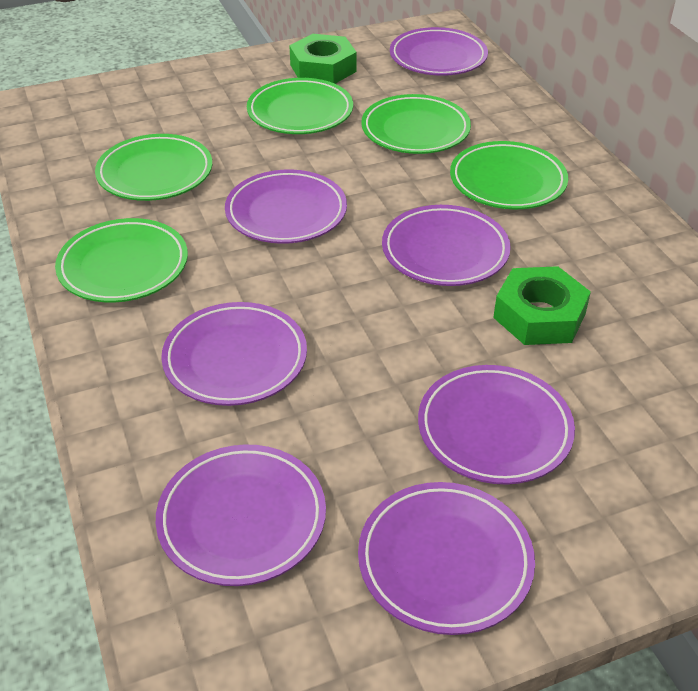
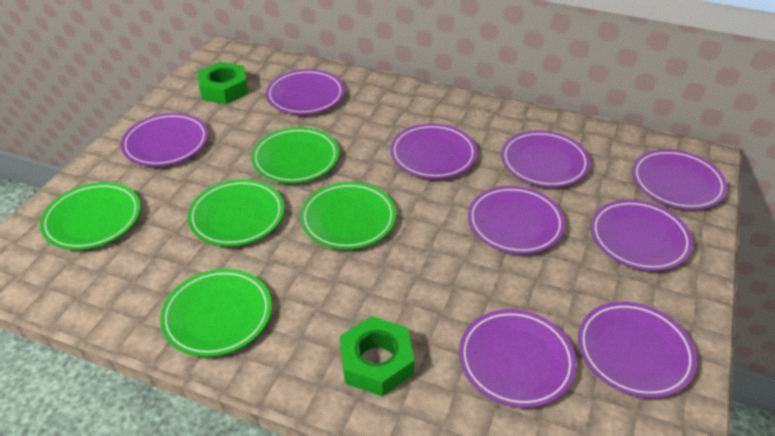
purple plate: 7 -> 9

